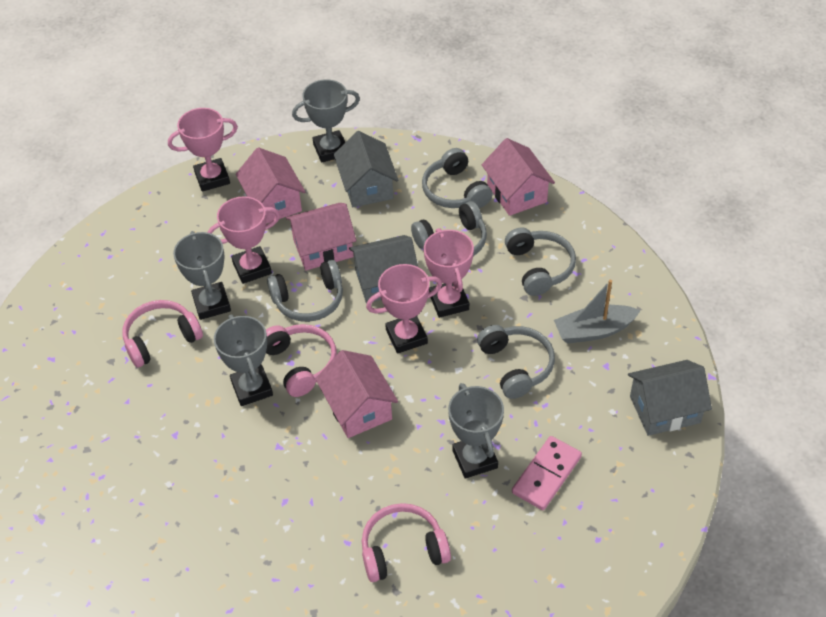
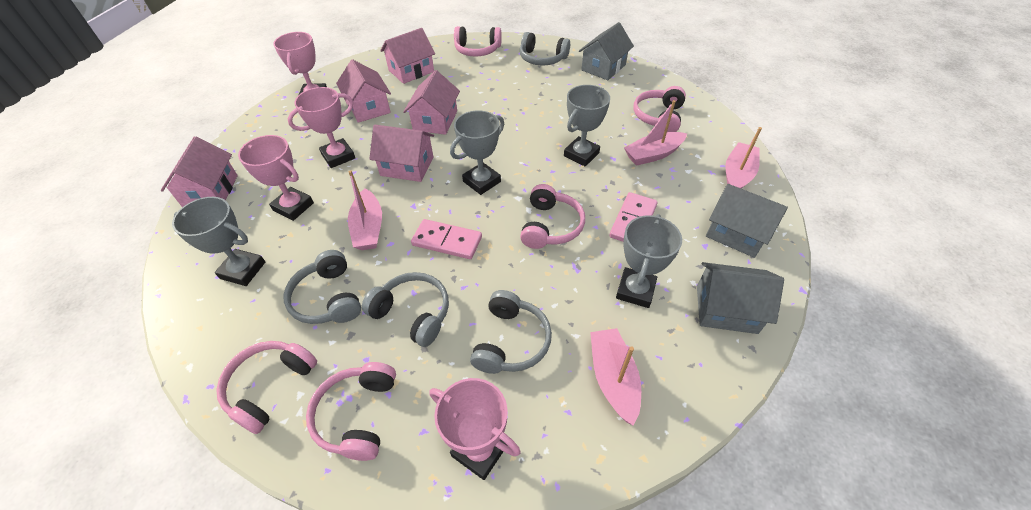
grey boat: 1 -> 0
grey headphones: 5 -> 4
pink boat: 0 -> 4
pink domino: 1 -> 2
pink headphones: 3 -> 5
pink house: 4 -> 5

